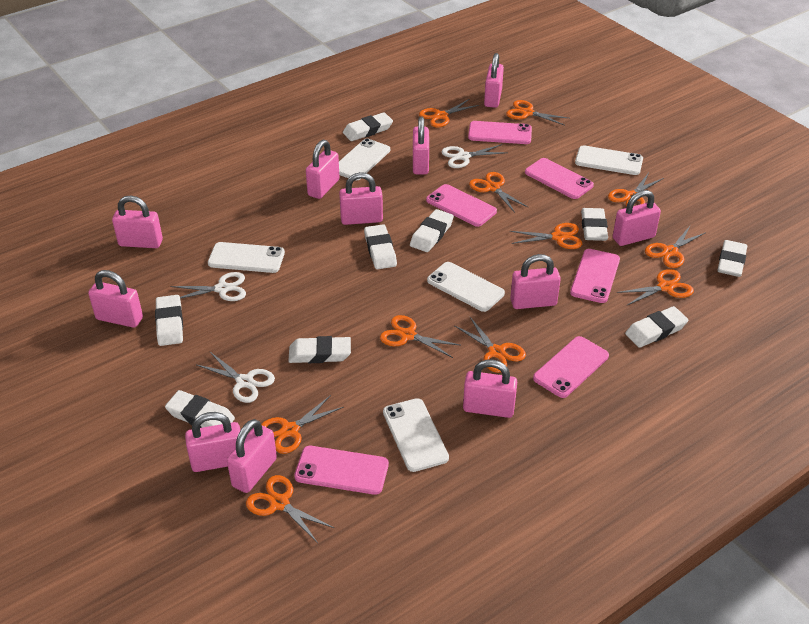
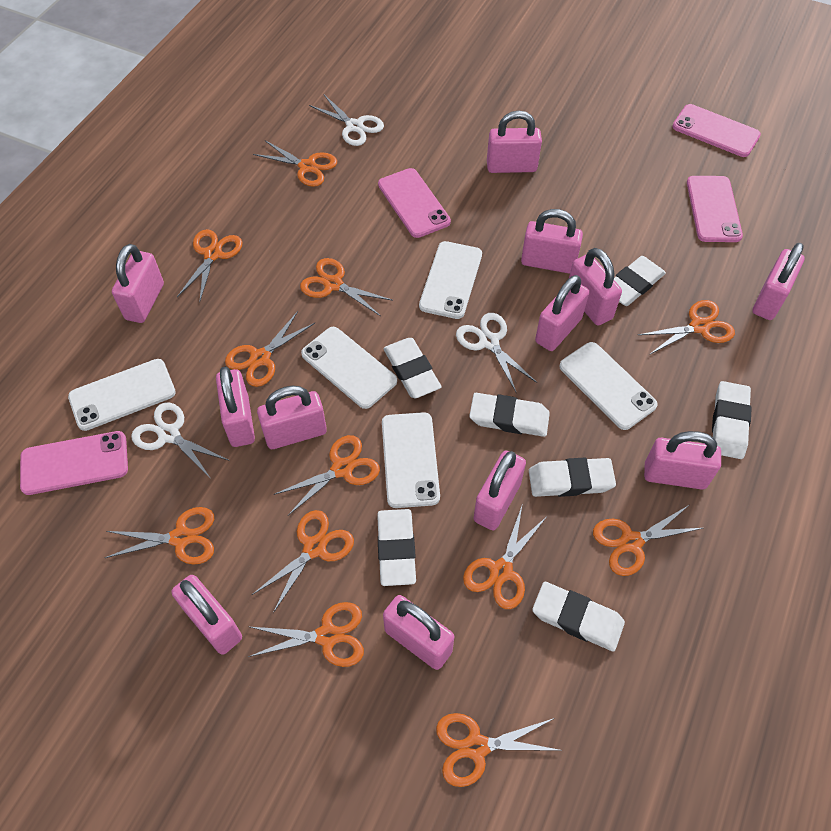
orange scissors: 11 -> 12
pink padlock: 11 -> 12
pink phone: 6 -> 4
white eraser: 9 -> 7

